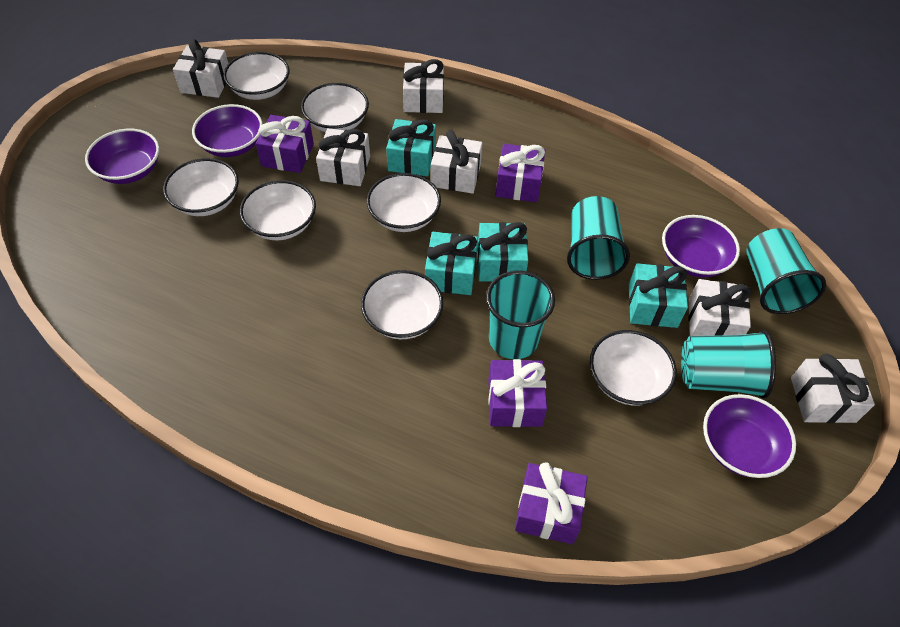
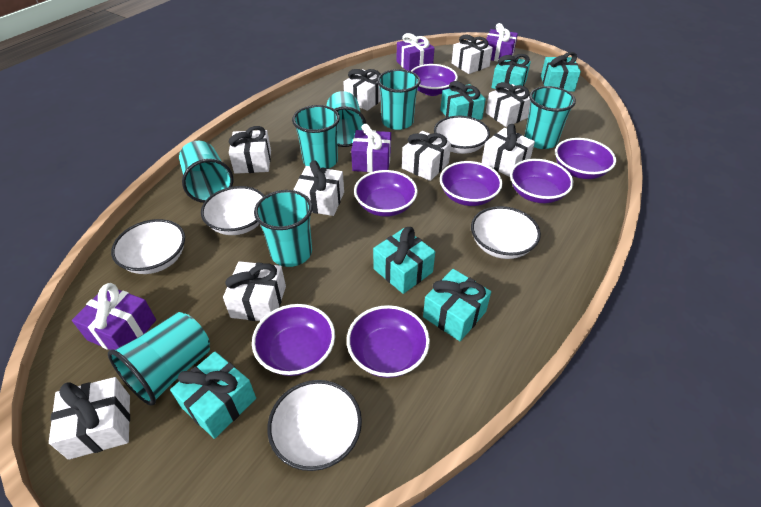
purple bowl: 4 -> 7
turquoise cup: 4 -> 7
turquoise gift: 4 -> 6
white bowl: 7 -> 5
white gift: 6 -> 9

